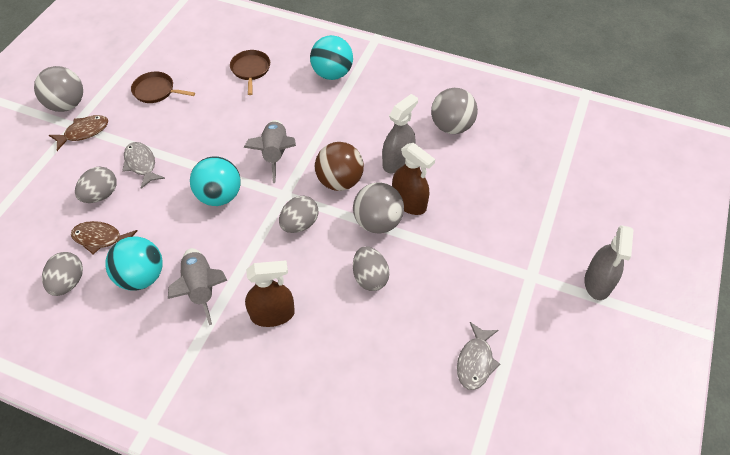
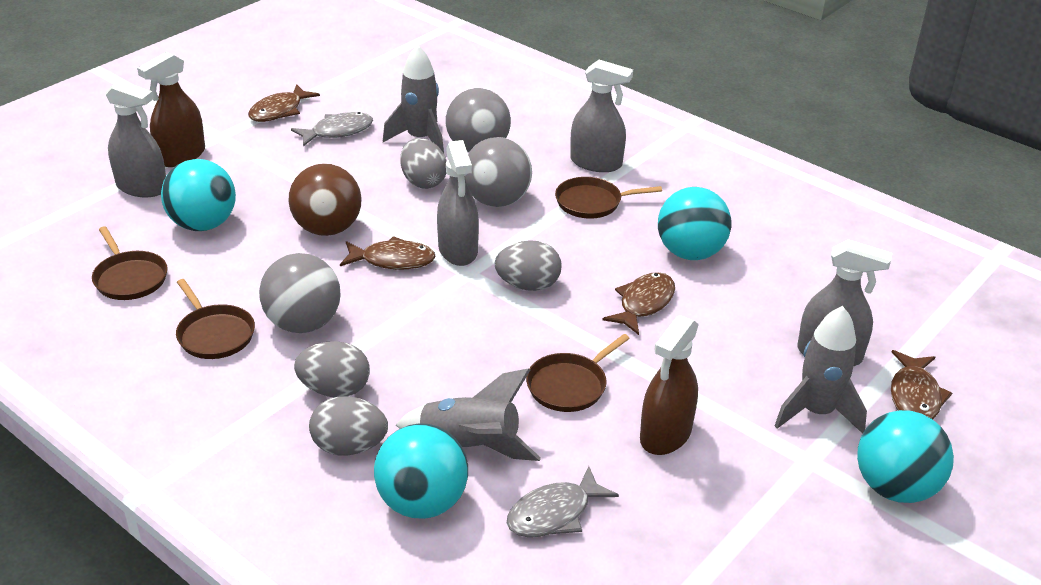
brown fish: 2 -> 4
brown pan: 2 -> 4
grey rocket: 2 -> 3
grey spray bottle: 2 -> 4
turquoise ball: 3 -> 4

